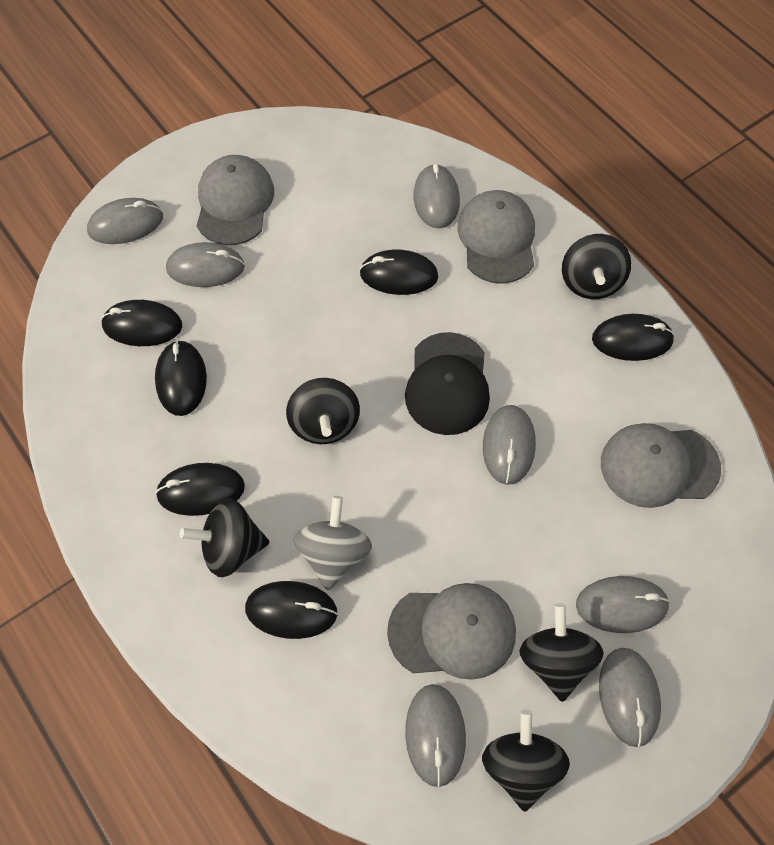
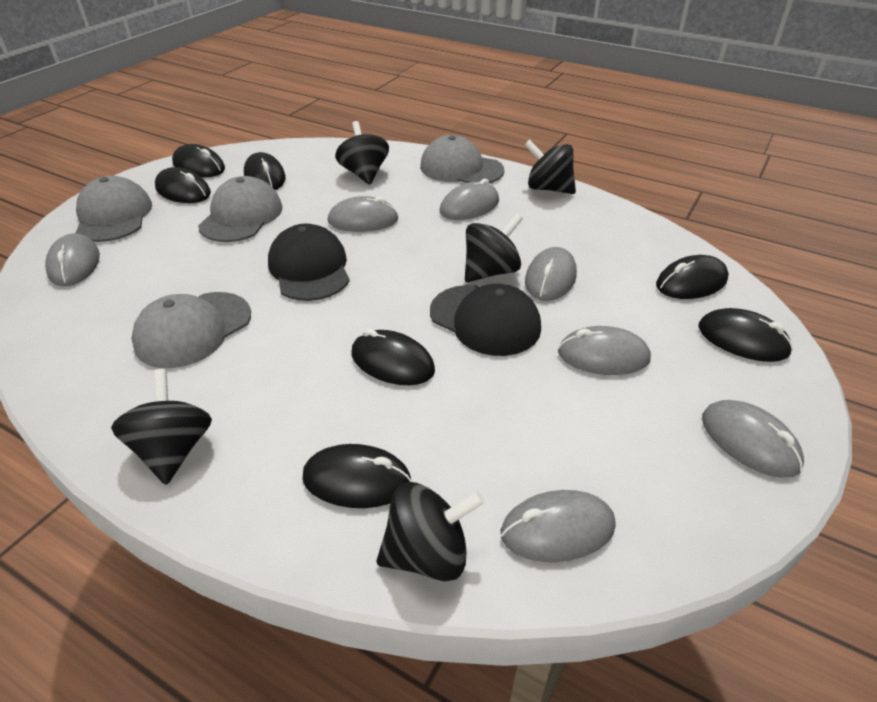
black cap: 1 -> 2
black mouse: 6 -> 7
grey spinning top: 1 -> 0

